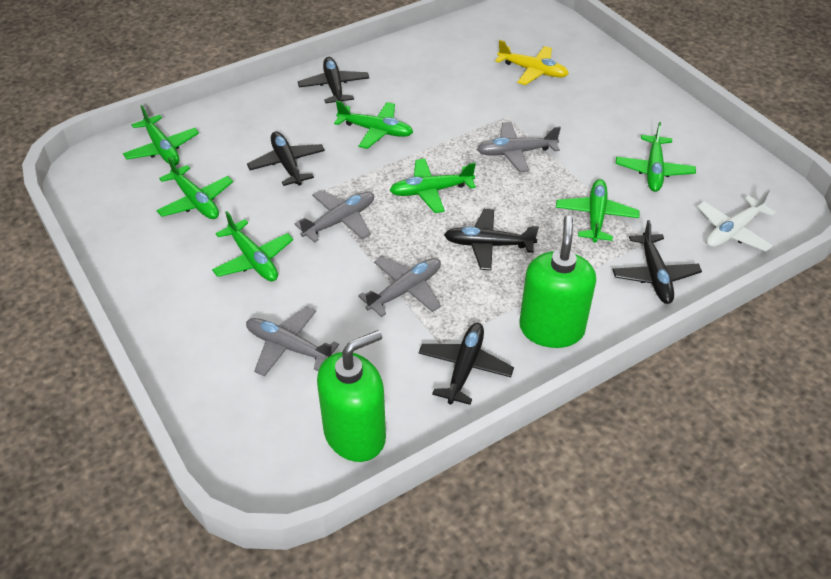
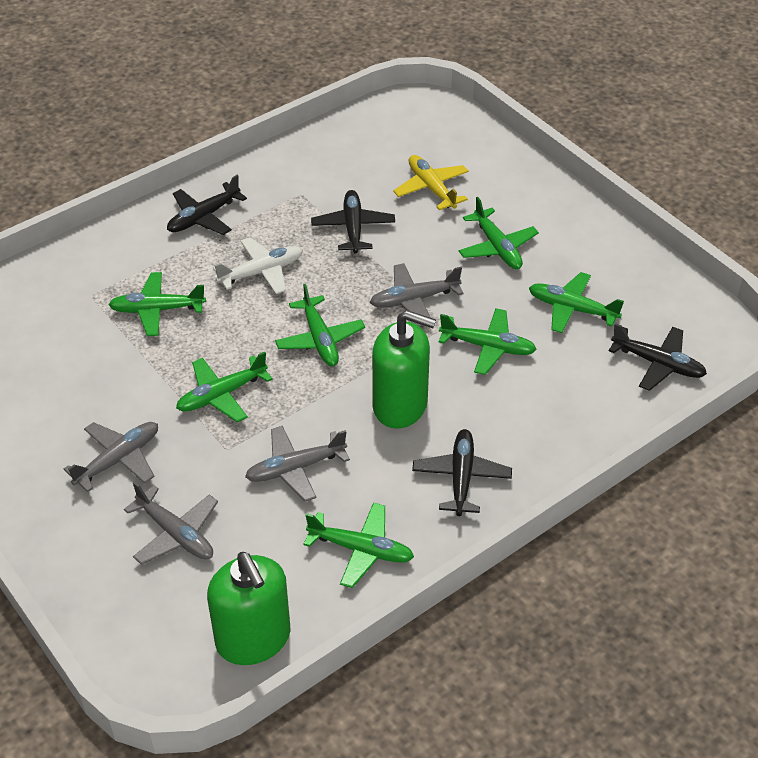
black plane: 5 -> 4

